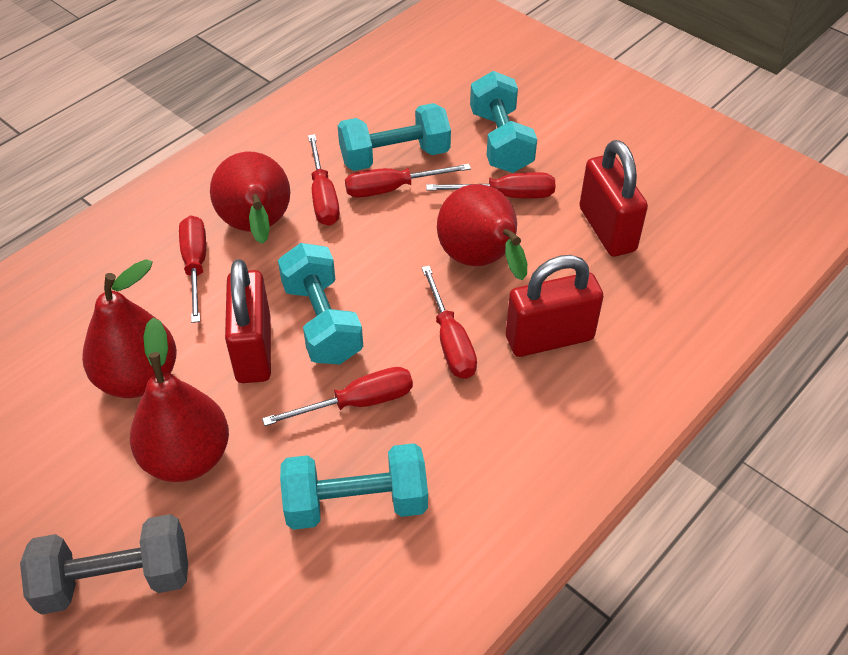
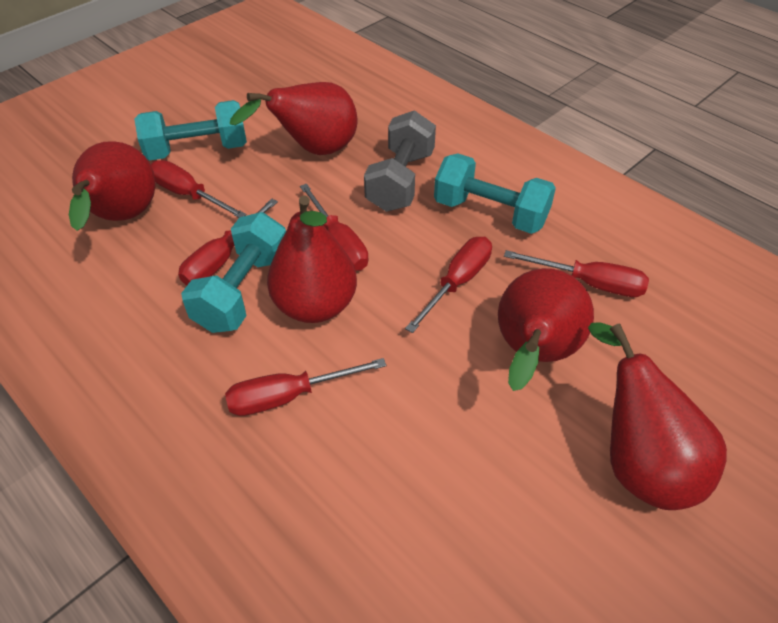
red padlock: 3 -> 0
red pear: 4 -> 5
turquoise dumbbell: 4 -> 3

